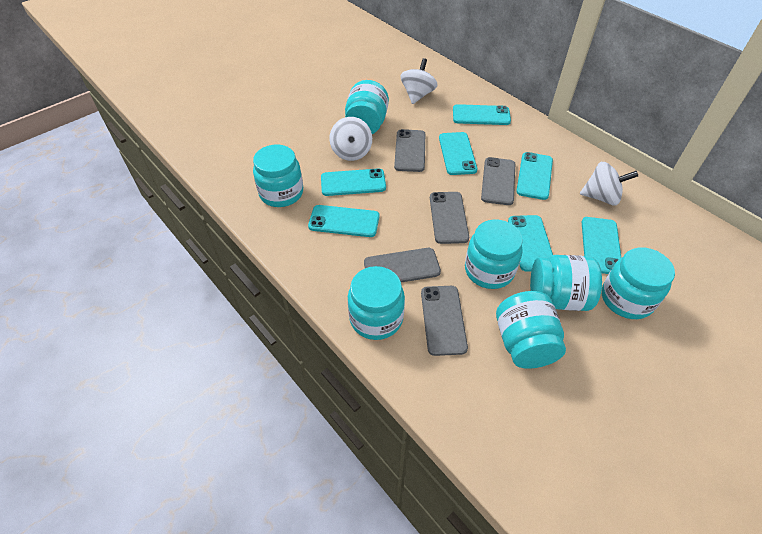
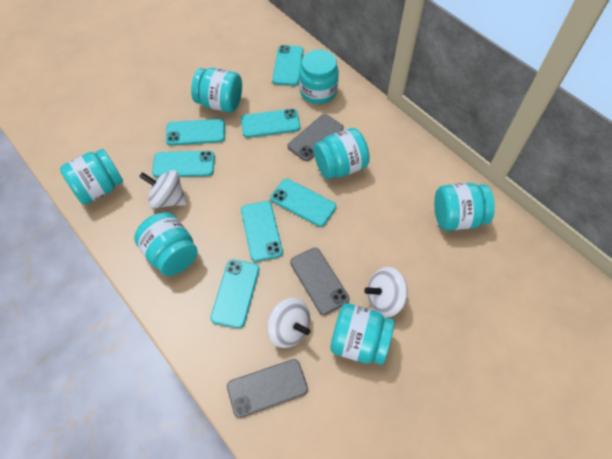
grey phone: 5 -> 3

